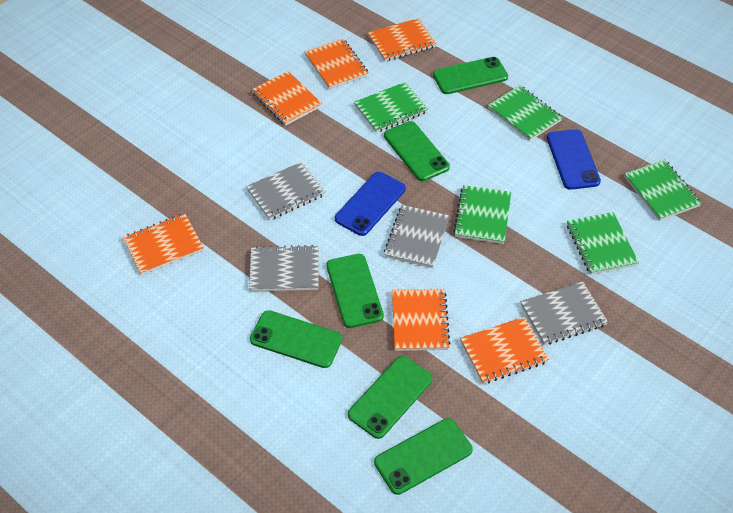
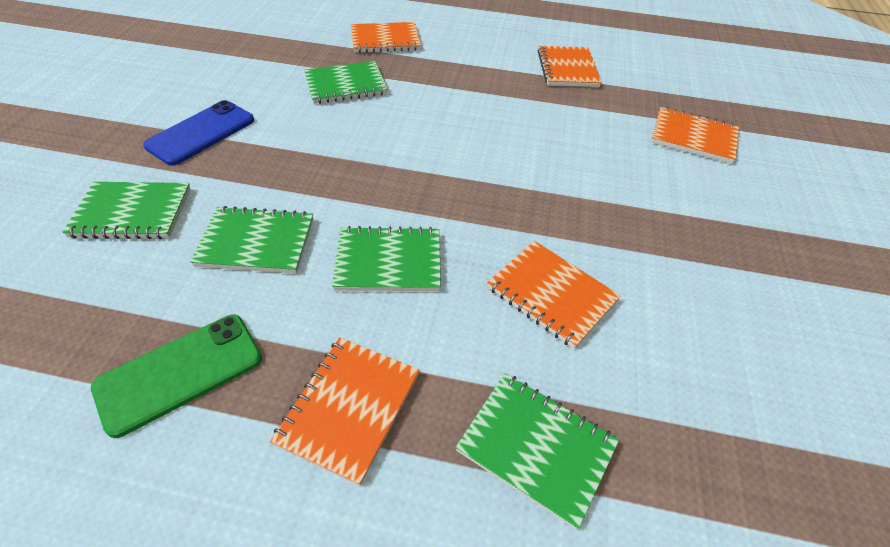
blue phone: 2 -> 1
green phone: 6 -> 1
grey notebook: 4 -> 0
orange notebook: 6 -> 5

